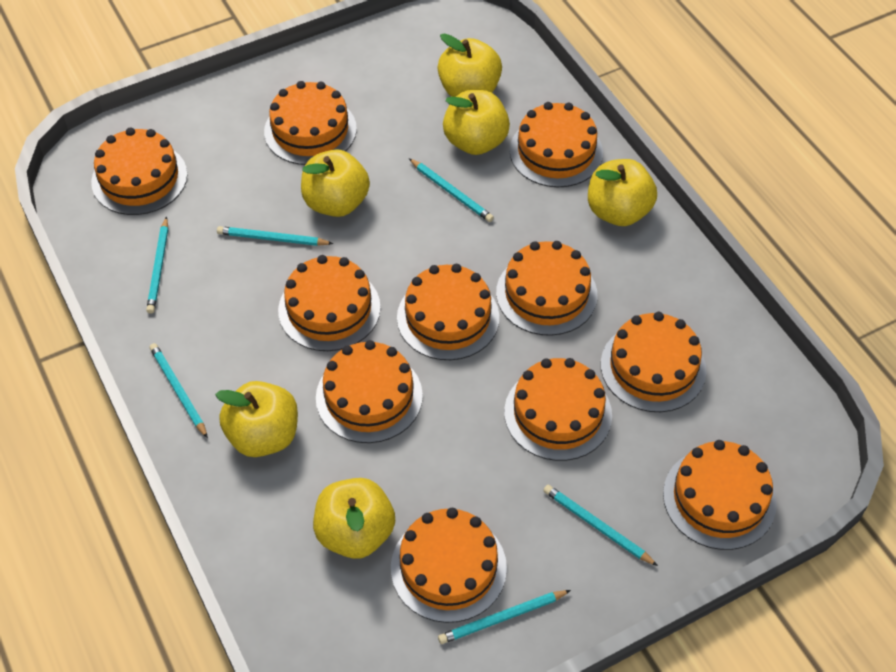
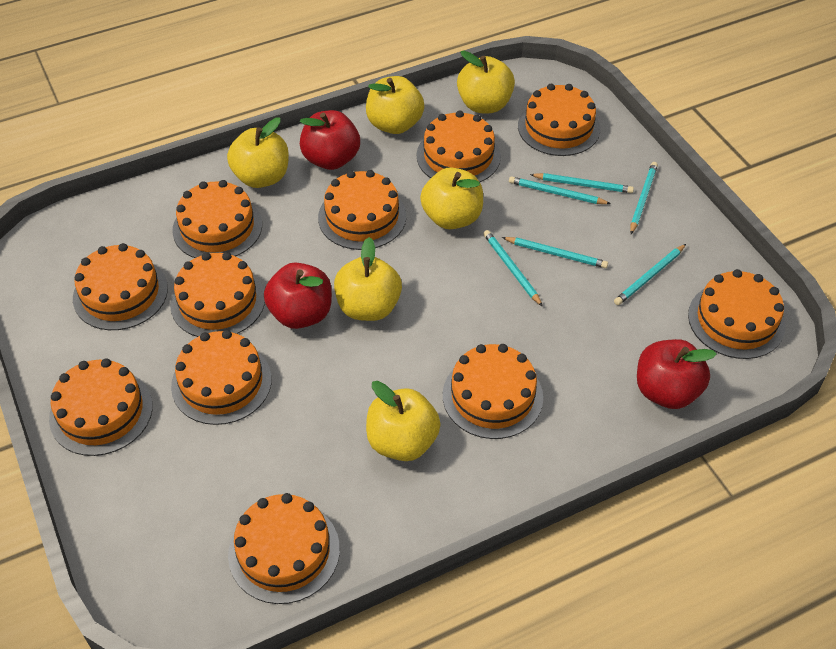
red apple: 0 -> 3

